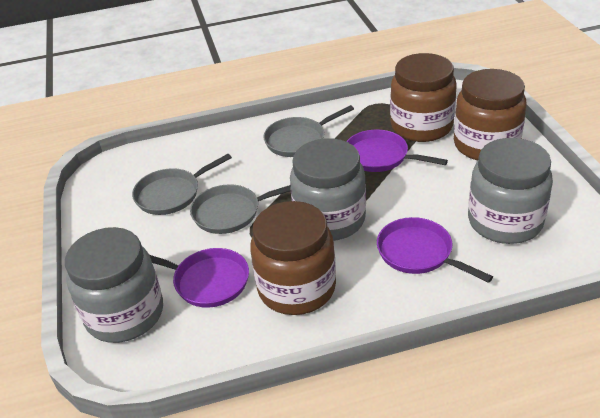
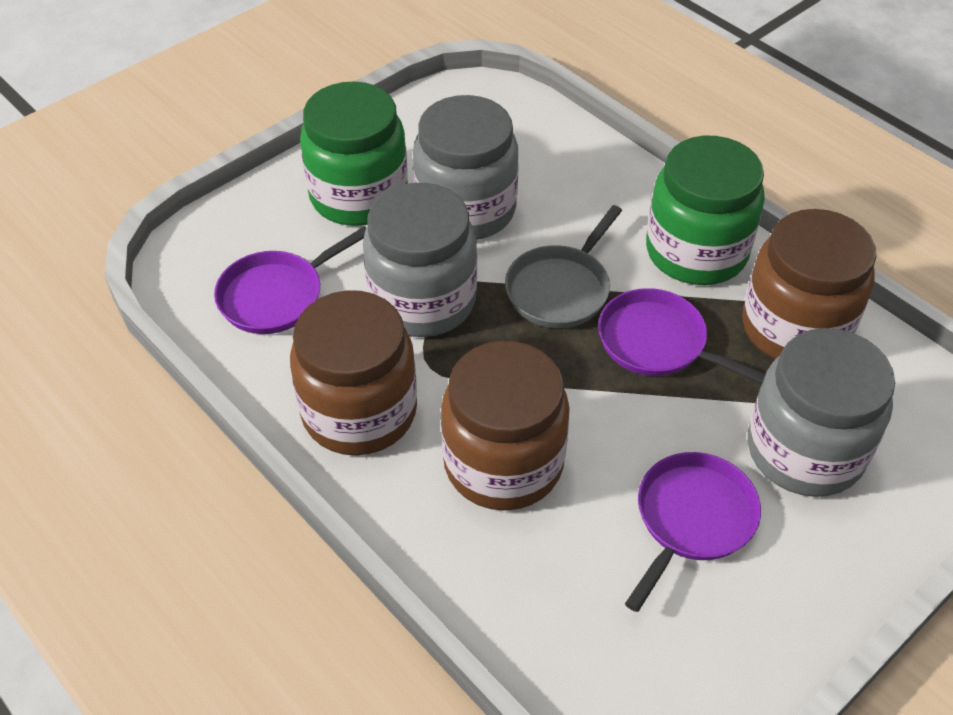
green jar: 0 -> 2
grey pan: 3 -> 1

